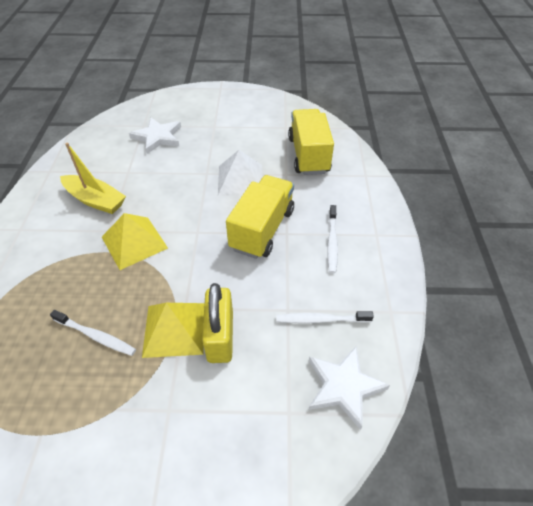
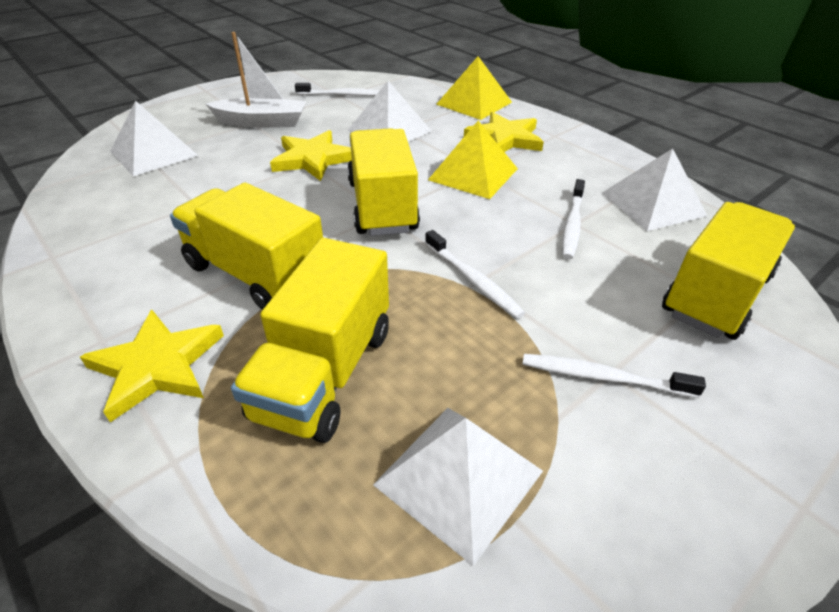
white boat: 0 -> 1
white pyramid: 1 -> 4
white star: 2 -> 0
white toothbrush: 3 -> 4
yellow boat: 1 -> 0
yellow padlock: 1 -> 0
yellow star: 0 -> 3
yellow truck: 2 -> 4

